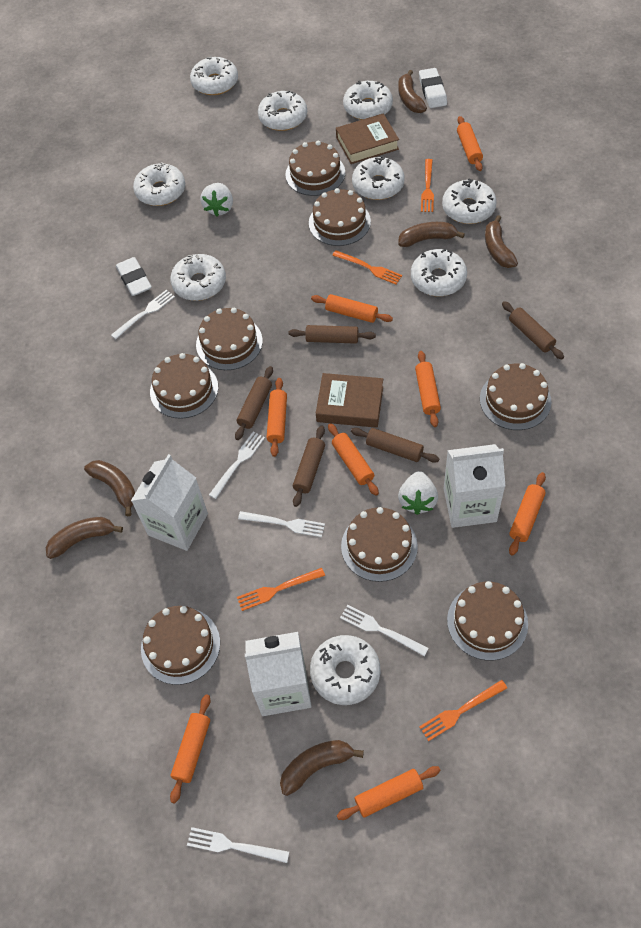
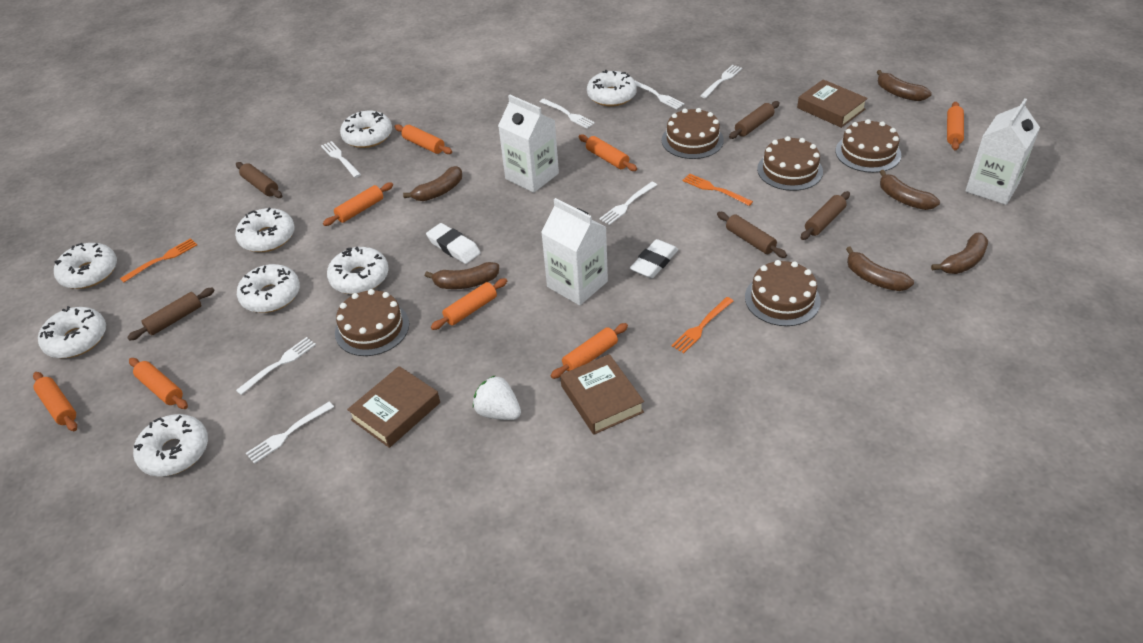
brown book: 2 -> 3
brown cake: 8 -> 5
orange fork: 4 -> 3
white donut: 9 -> 8
white fork: 5 -> 7
white strawberry: 2 -> 1

